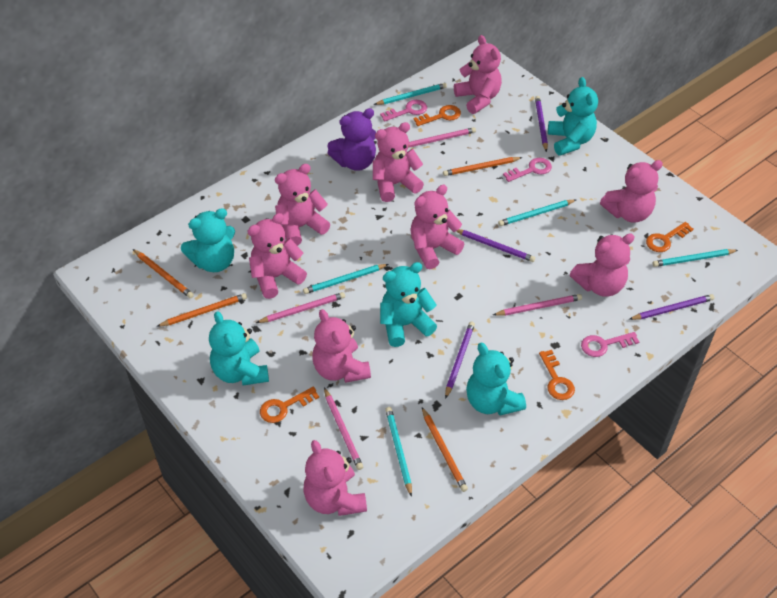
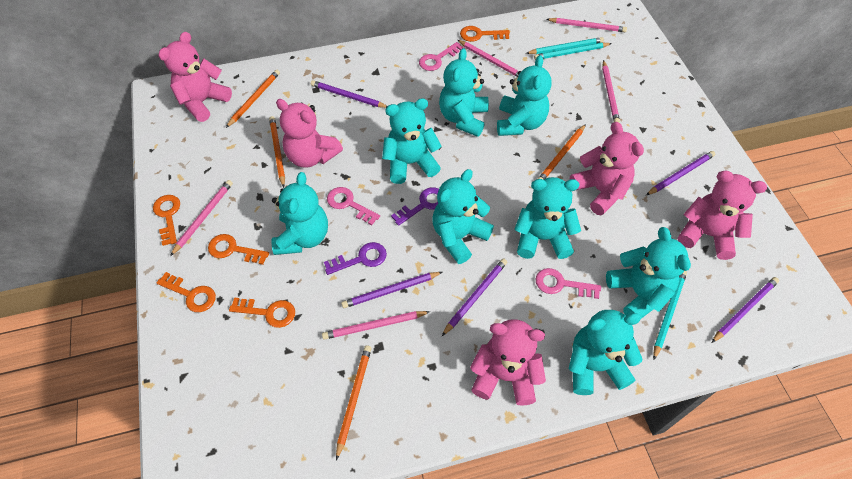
orange key: 4 -> 5
pink pencil: 4 -> 5
pink teddy bear: 9 -> 5
purple key: 0 -> 2
purple pencil: 4 -> 5
purple teddy bear: 1 -> 0
turquoise pencil: 5 -> 3
turquoise teddy bear: 5 -> 8

